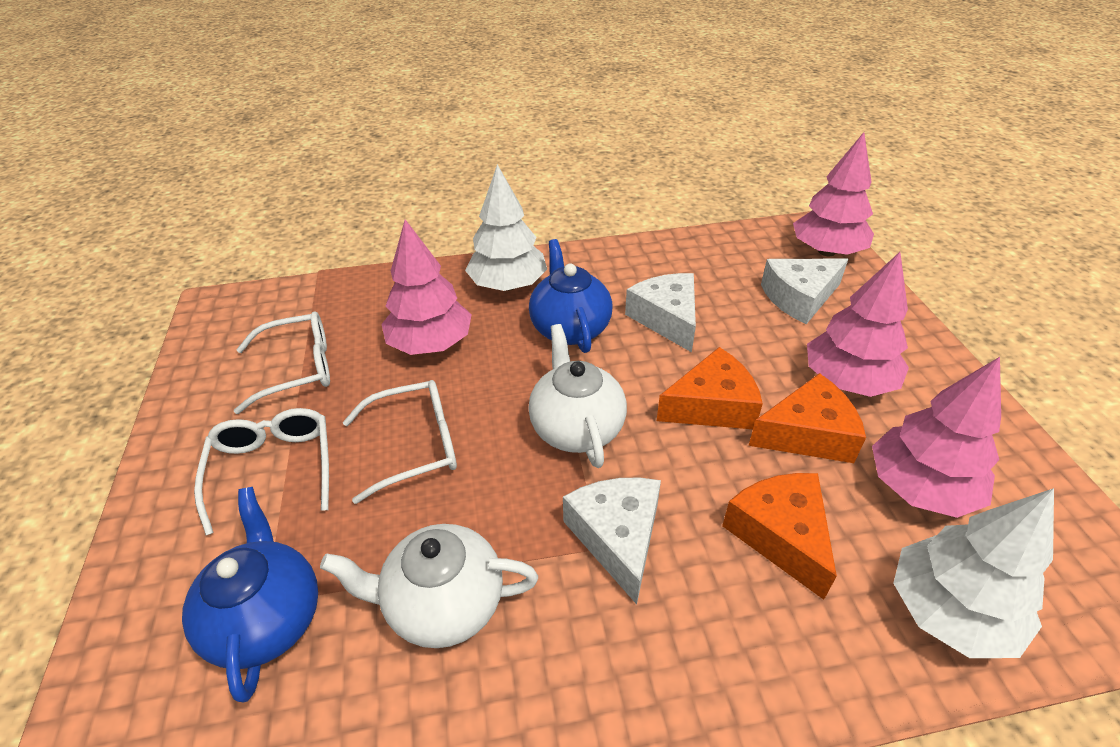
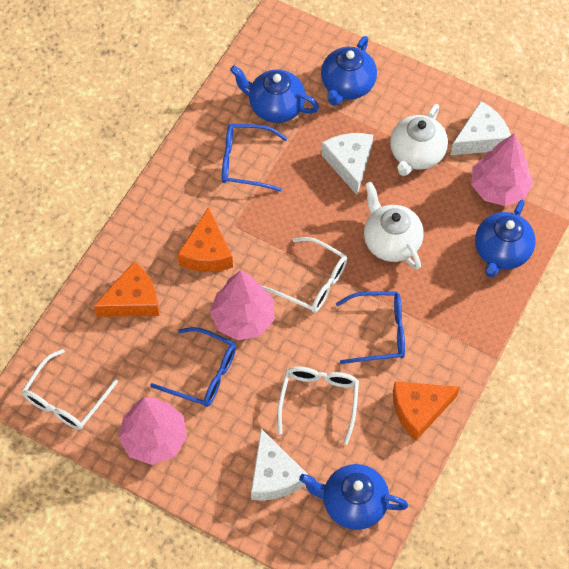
blue glasses: 0 -> 3
blue teapot: 2 -> 4
pink tree: 4 -> 3
white tree: 2 -> 0

